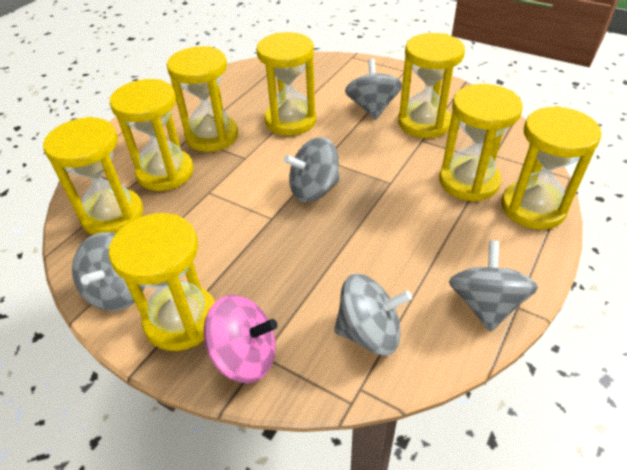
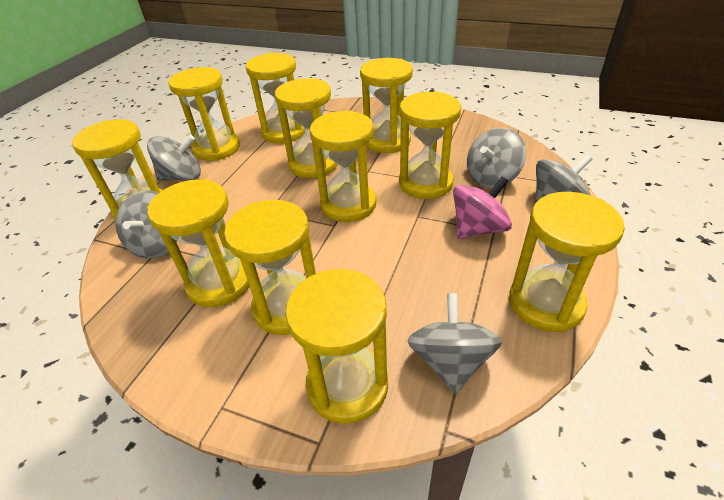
yellow hourglass: 8 -> 11

